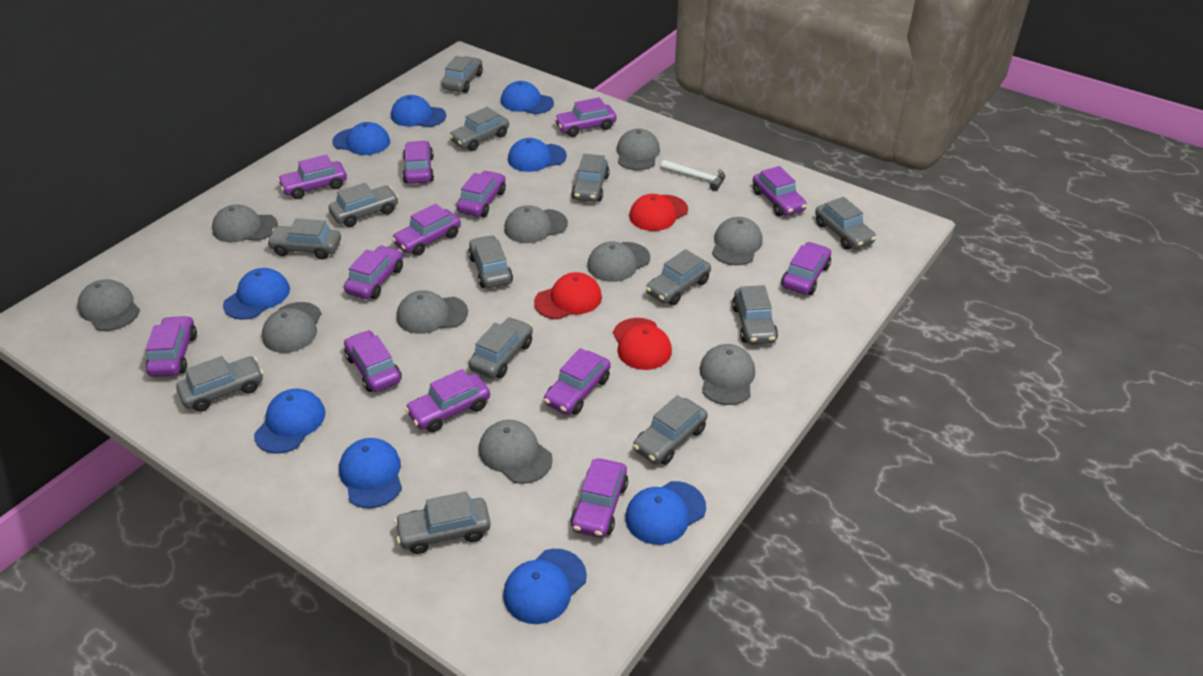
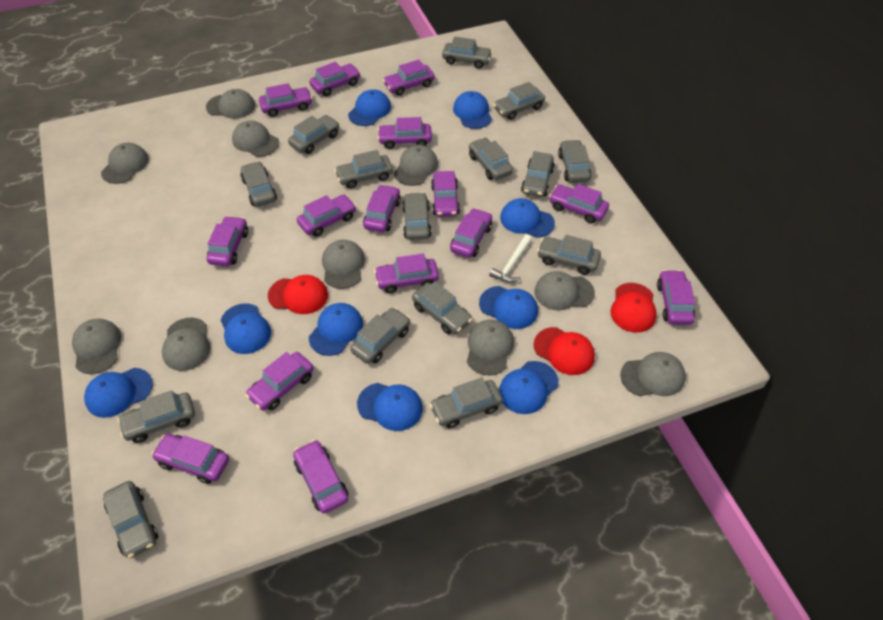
grey car: 13 -> 15
purple car: 13 -> 15

